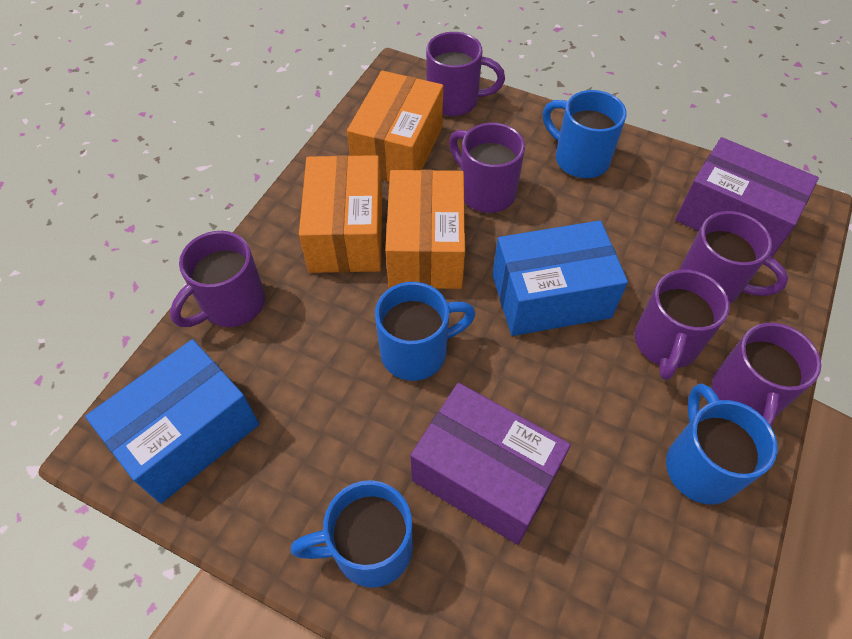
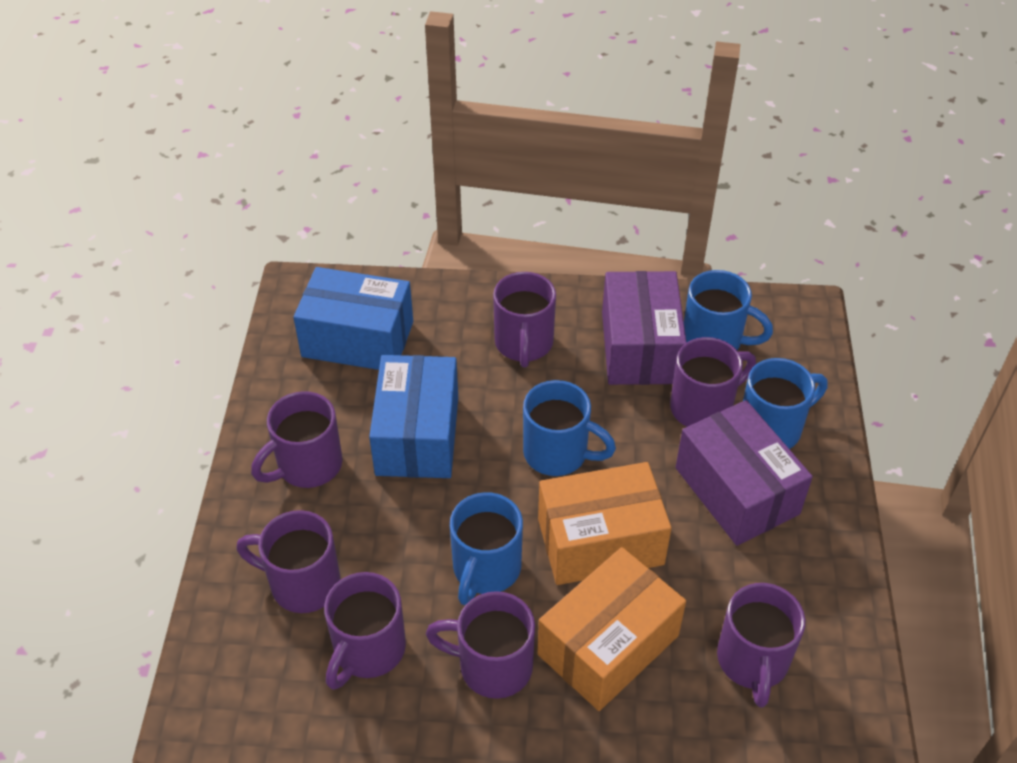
orange box: 3 -> 2
purple mug: 6 -> 7

